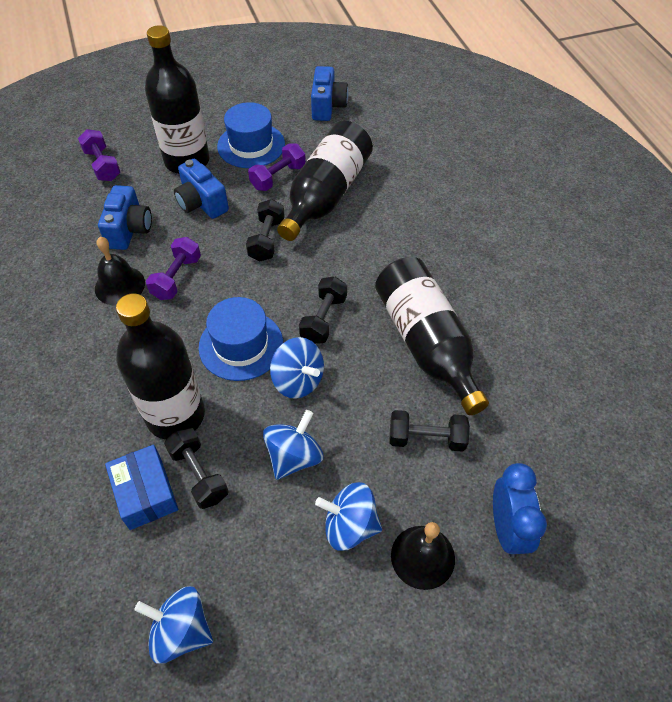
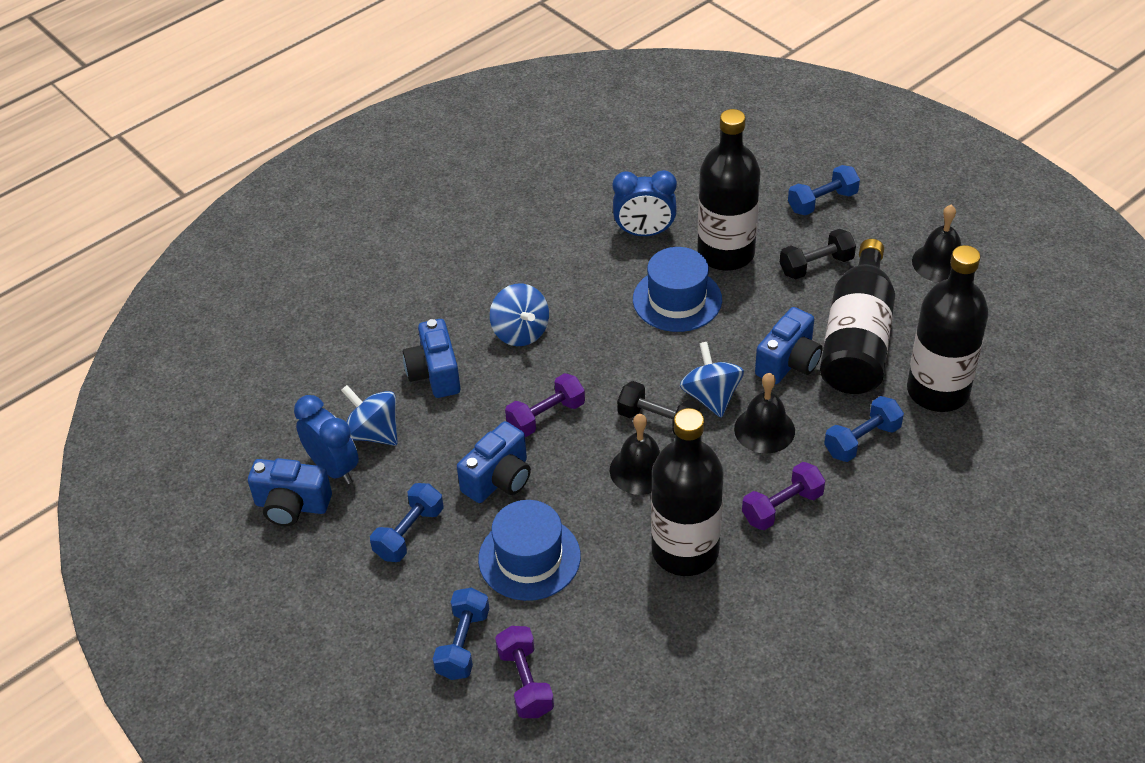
black bell: 2 -> 3
black dumbbell: 4 -> 2
blue box: 1 -> 0
blue camera: 3 -> 4
blue clock: 1 -> 2
blue dumbbell: 0 -> 4
blue spinning top: 4 -> 3

